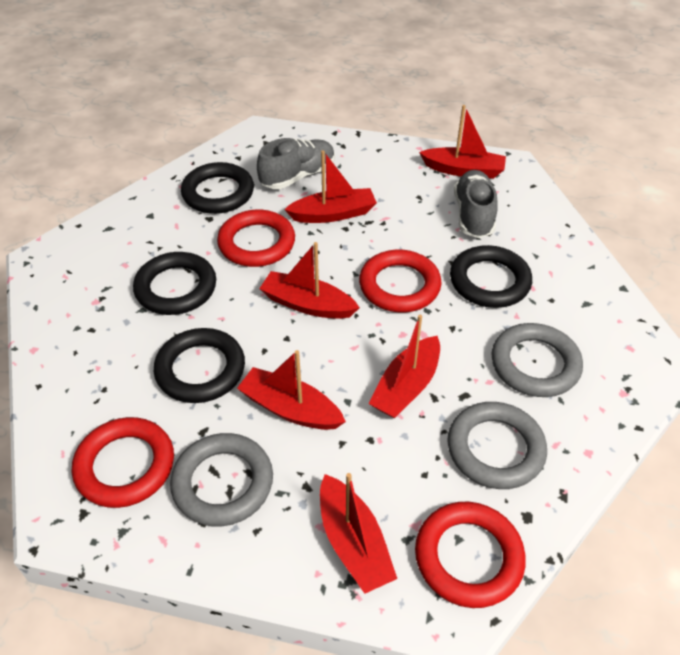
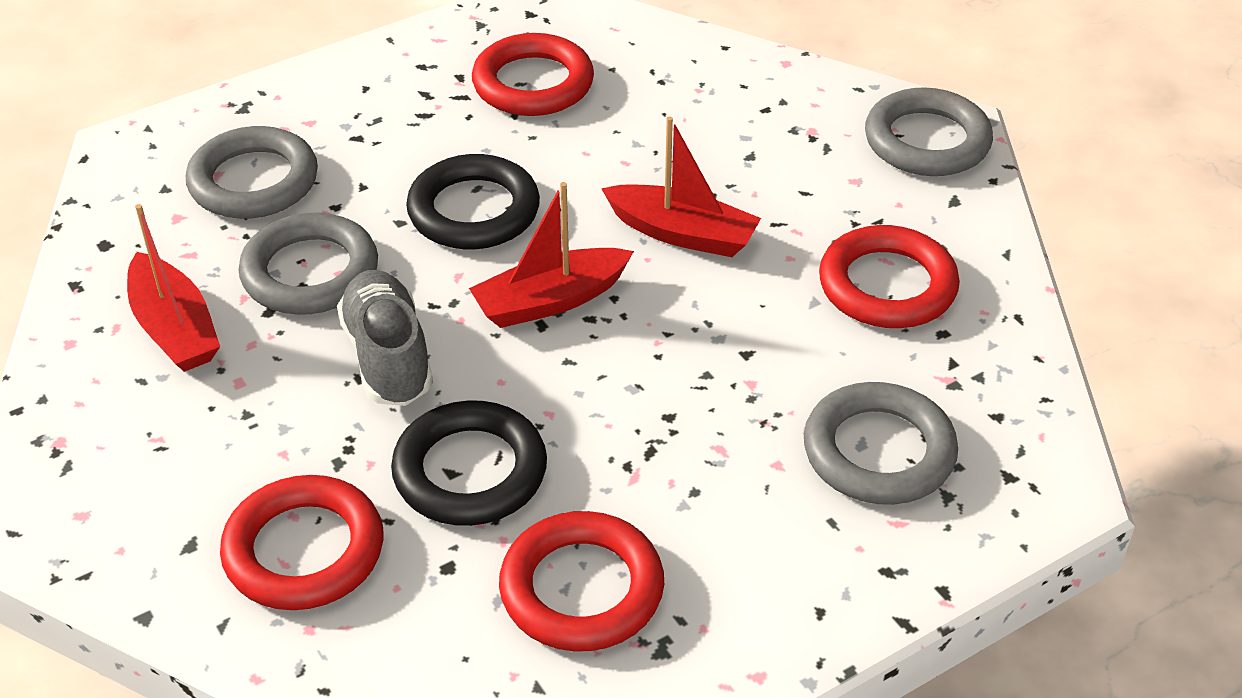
black ring: 4 -> 2
grey ring: 3 -> 4
grey shoe: 2 -> 1
red boat: 6 -> 3

